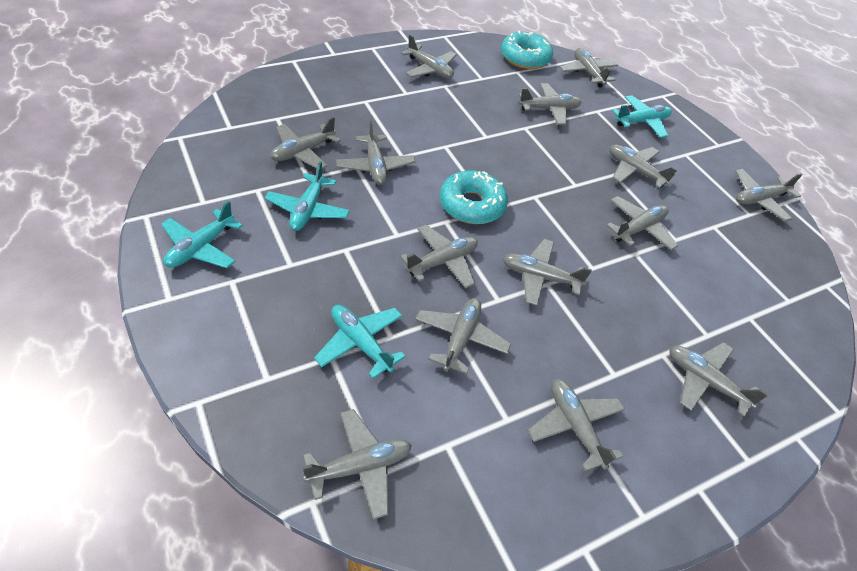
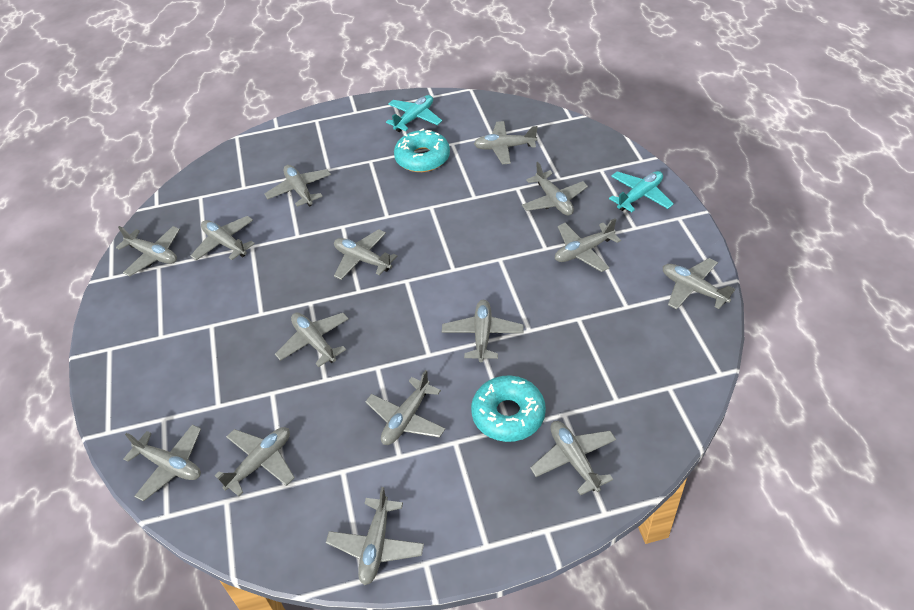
grey plane: 14 -> 15
turquoise plane: 4 -> 2

